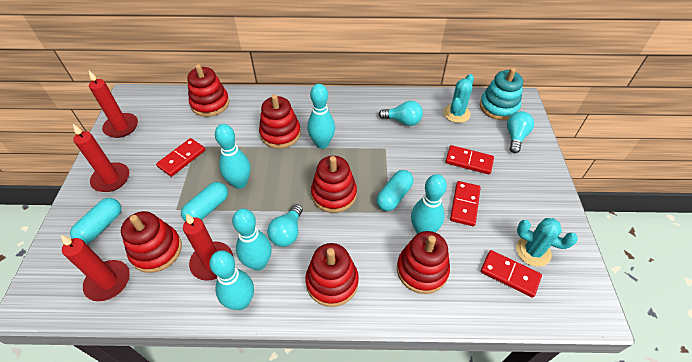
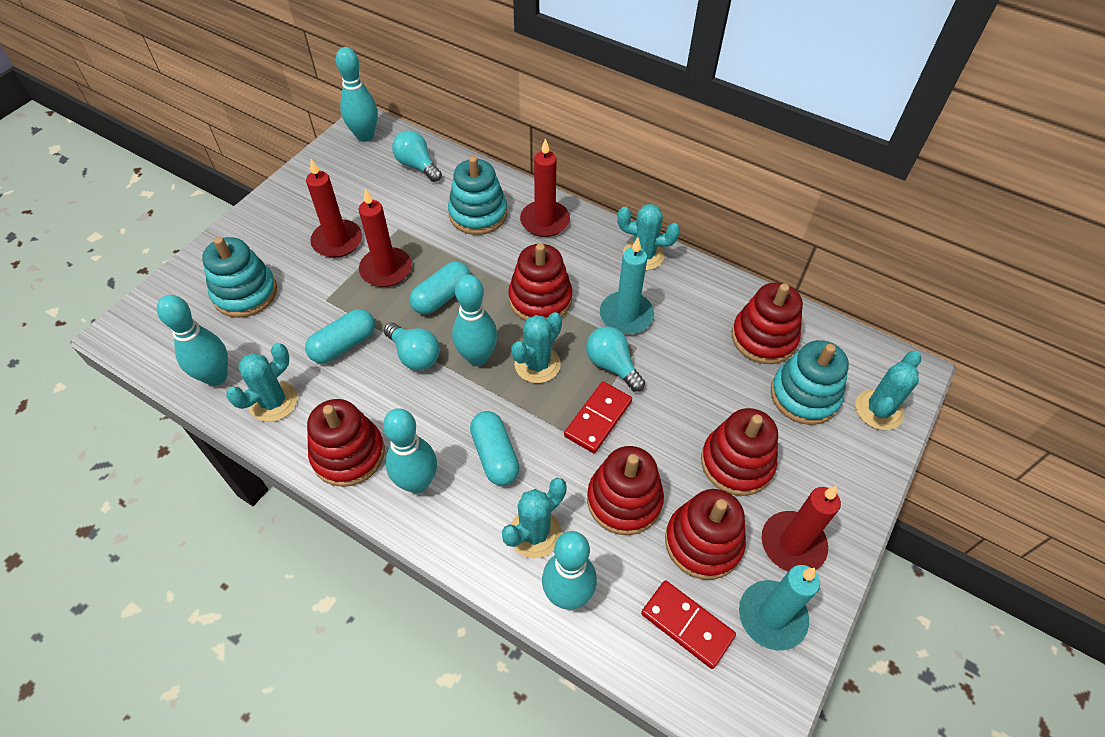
red domino: 4 -> 2
turquoise cactus: 2 -> 5
turquoise candle: 0 -> 2
turquoise stacking toy: 1 -> 3

